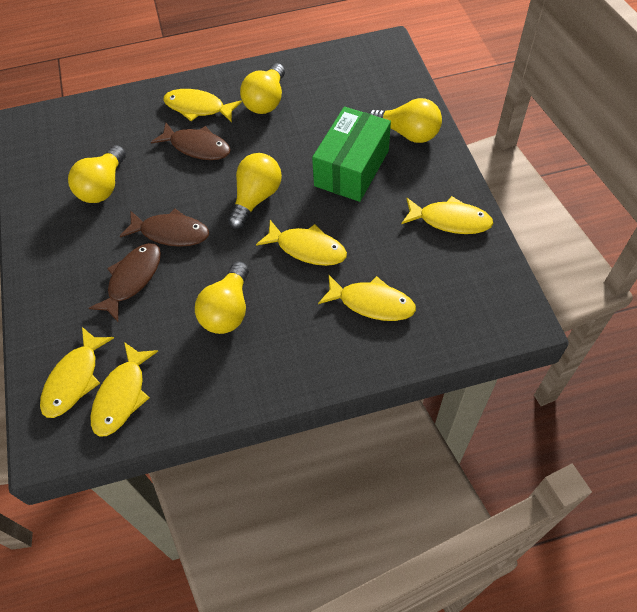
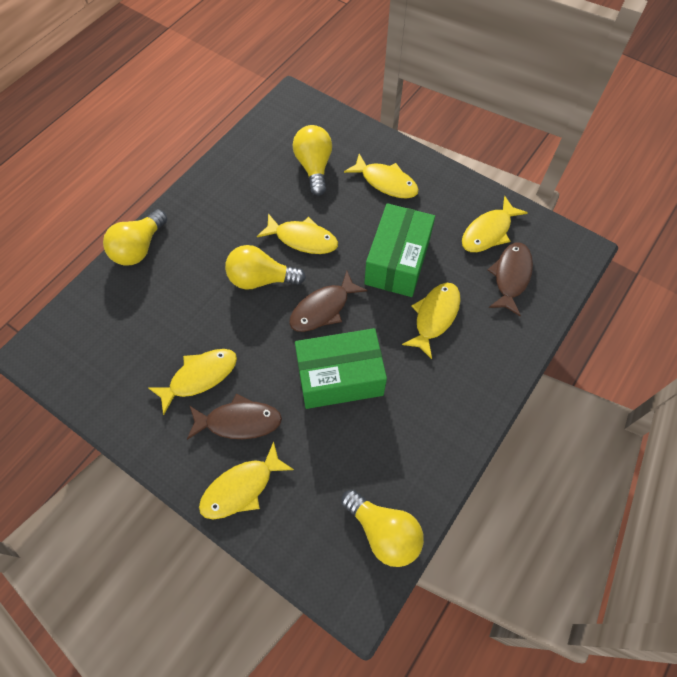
green box: 1 -> 2
yellow light bulb: 5 -> 4

